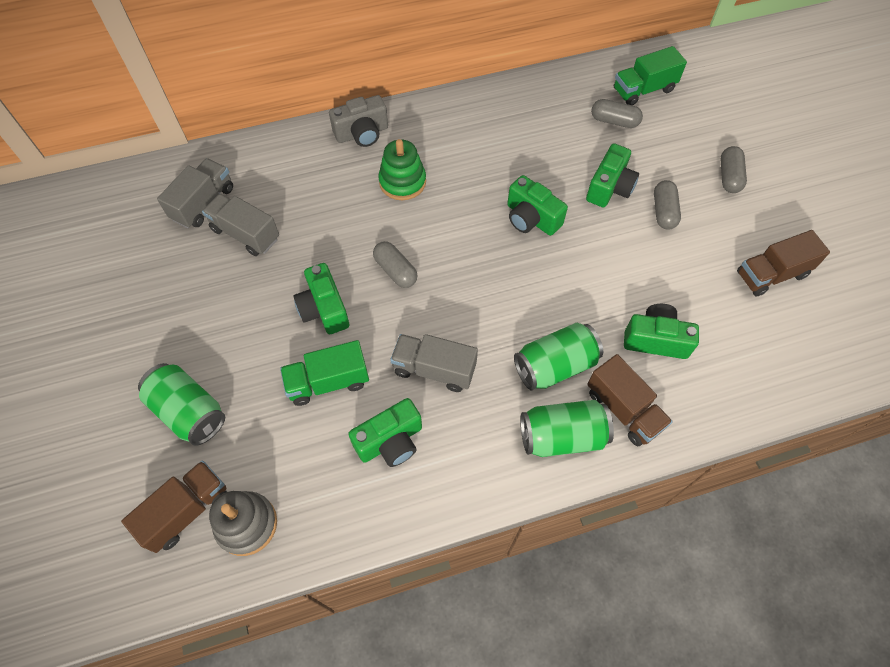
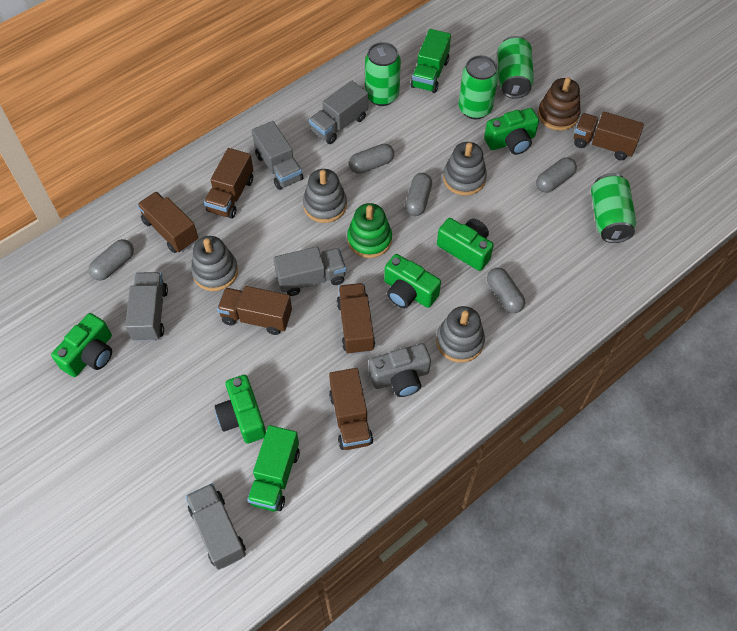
brown stacking toy: 0 -> 1
brown truck: 3 -> 6
green can: 3 -> 4
grey capsule: 4 -> 5
grey stacking toy: 1 -> 4
grey truck: 3 -> 5

